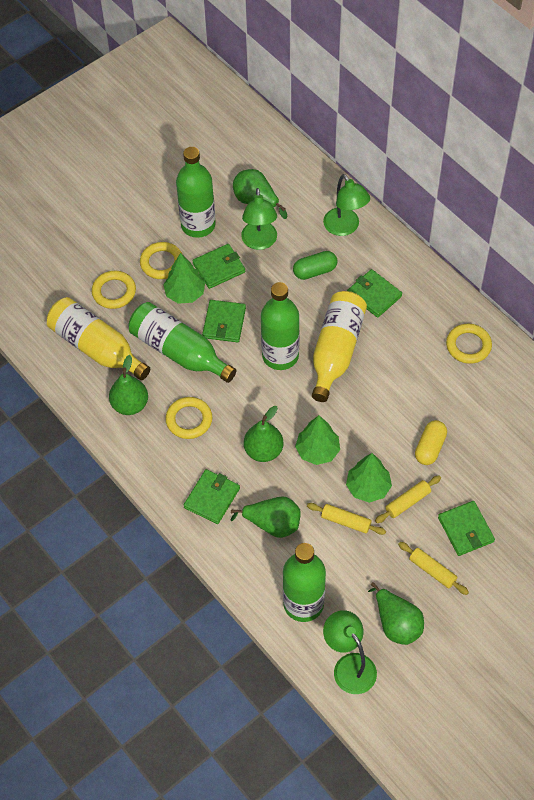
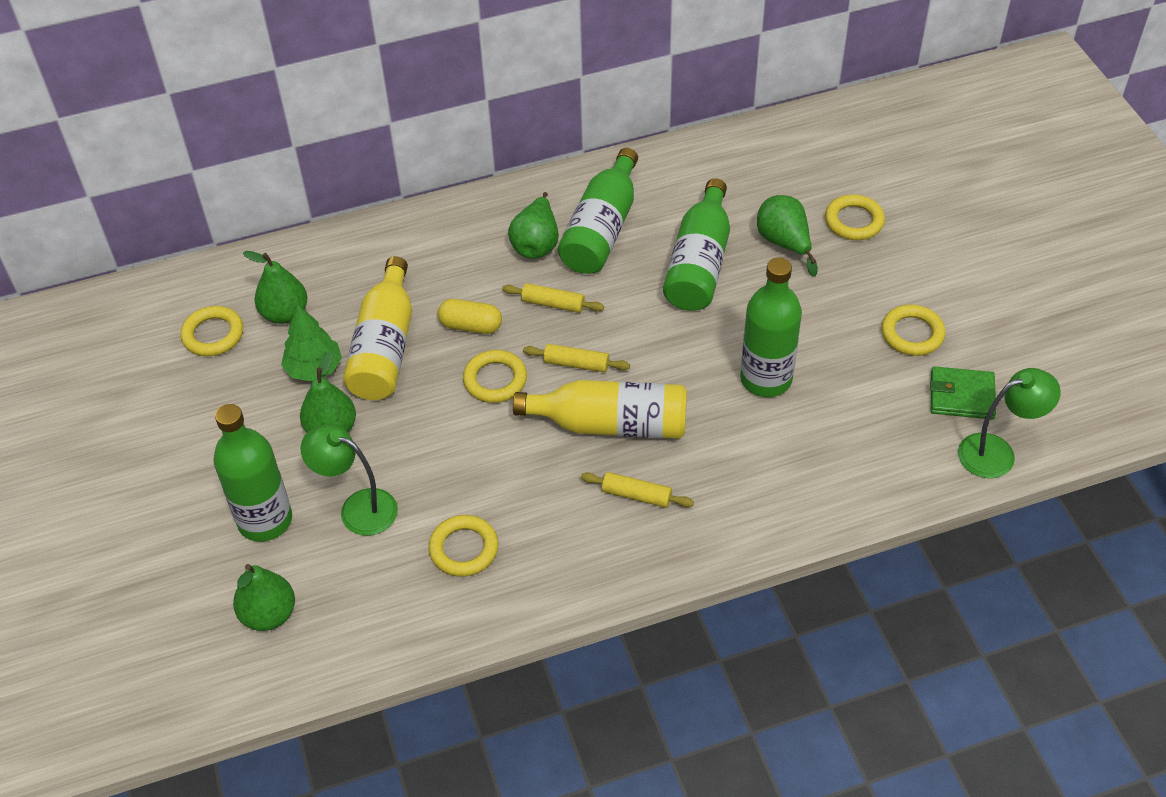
green capsule: 1 -> 0
green lamp: 3 -> 2
green tree: 3 -> 1
green wallet: 5 -> 1
yellow ring: 4 -> 5

